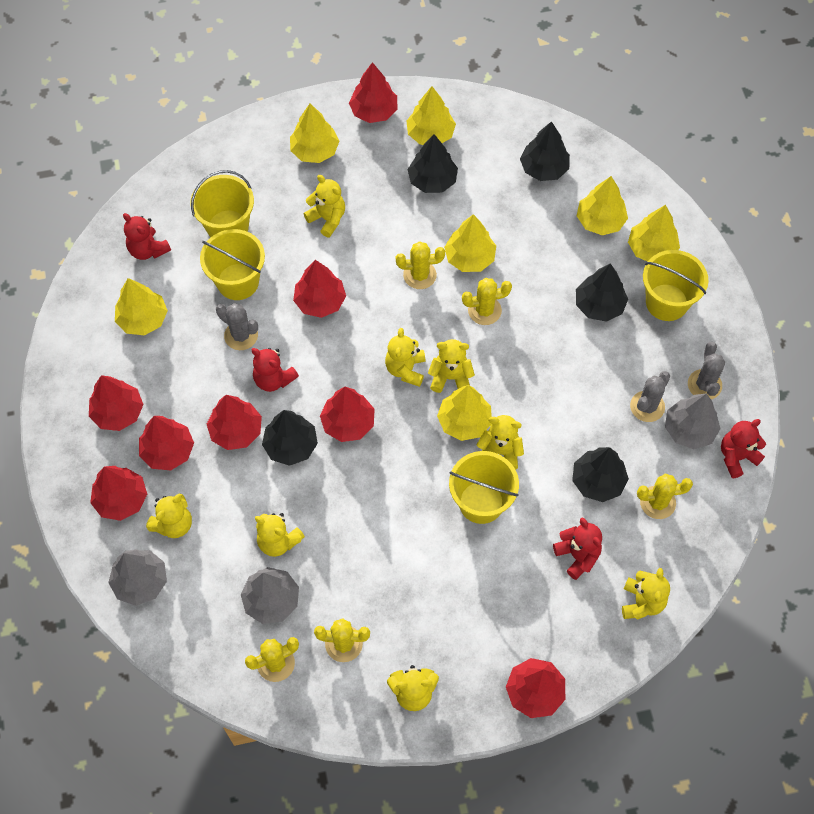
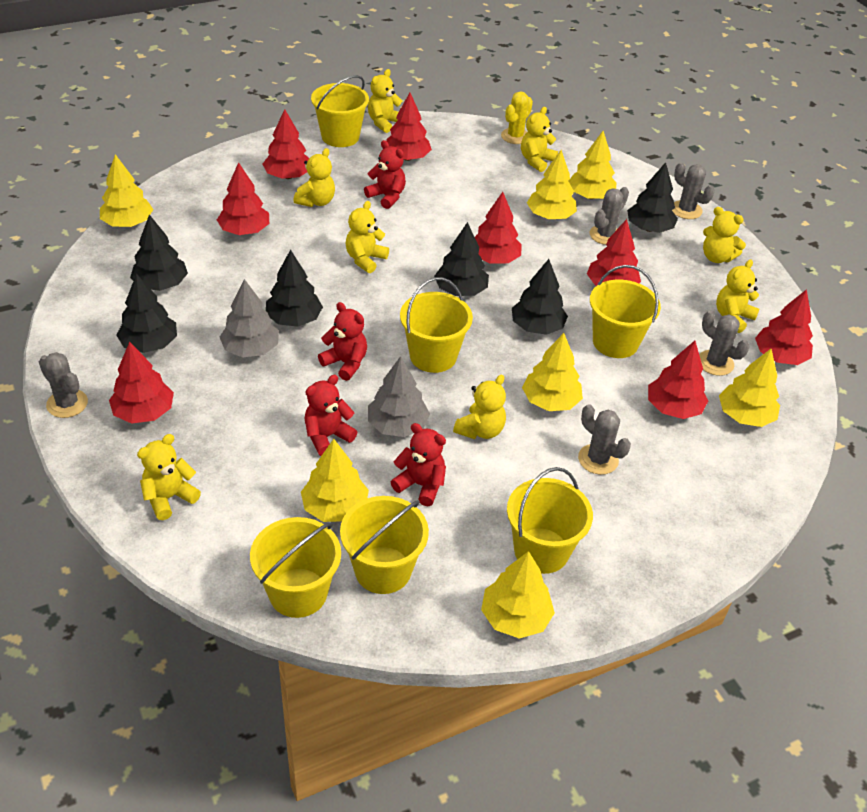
black tree: 5 -> 6
grey cactus: 3 -> 5
grey tree: 3 -> 2
yellow bucket: 4 -> 6
yellow cactus: 5 -> 1

